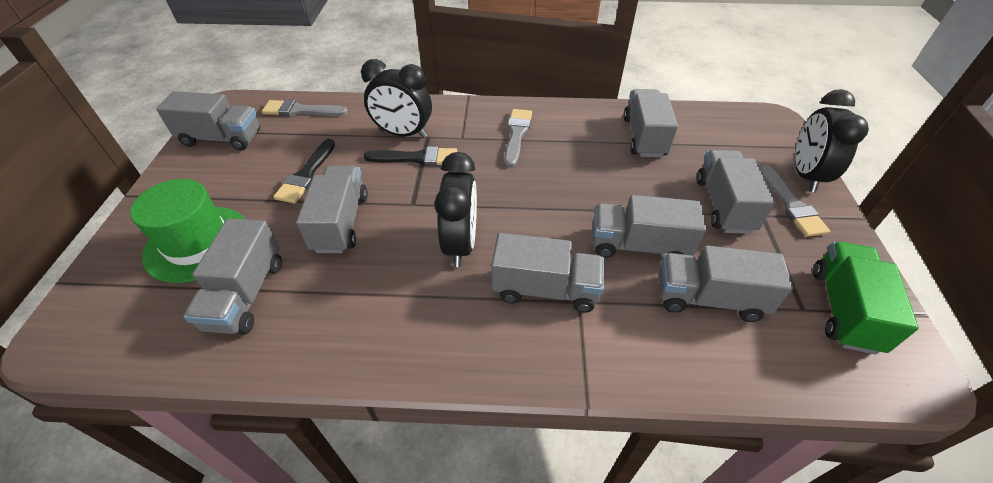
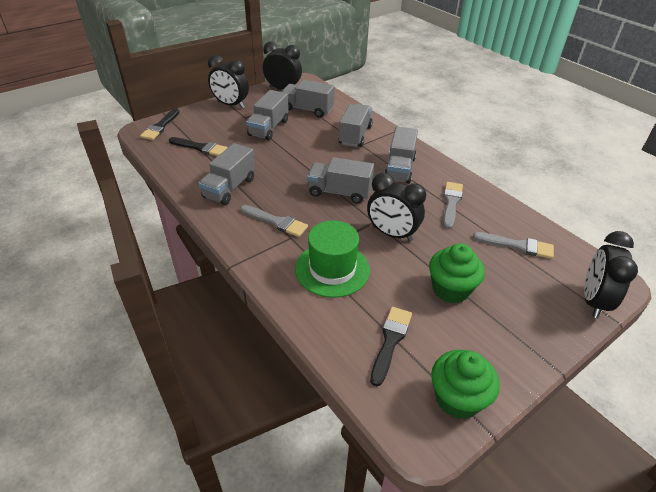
black brush: 2 -> 3
black clock: 3 -> 4
green cupcake: 0 -> 2
green truck: 1 -> 0
grey truck: 8 -> 6

